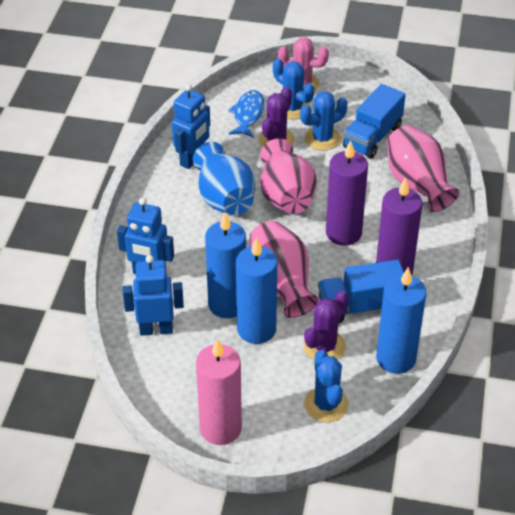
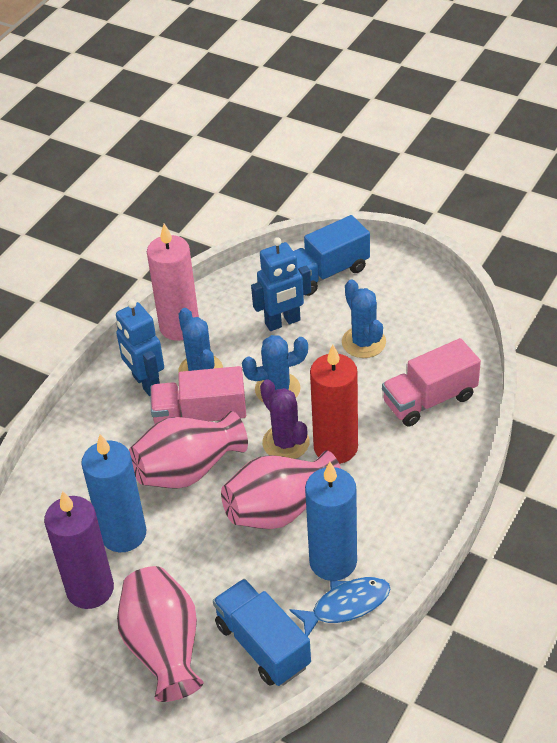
blue candle: 3 -> 2
blue robot: 3 -> 2
blue vase: 1 -> 0
pink cactus: 1 -> 0
pink truck: 0 -> 2
purple cactus: 2 -> 1
purple candle: 2 -> 1
red candle: 0 -> 1

